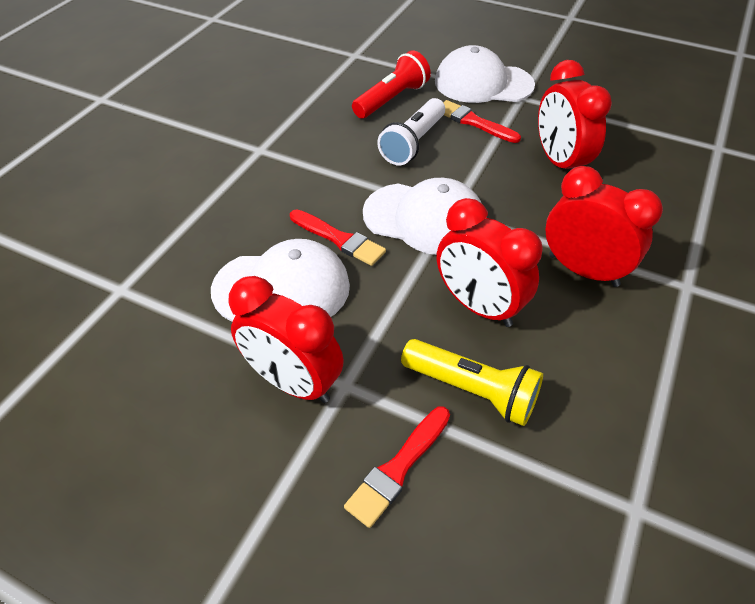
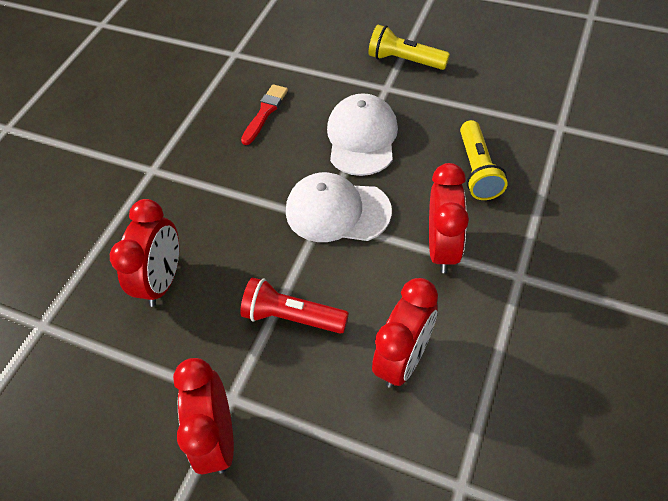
red brush: 3 -> 1
white cap: 3 -> 2
white flashlight: 1 -> 0
yellow flashlight: 1 -> 2

